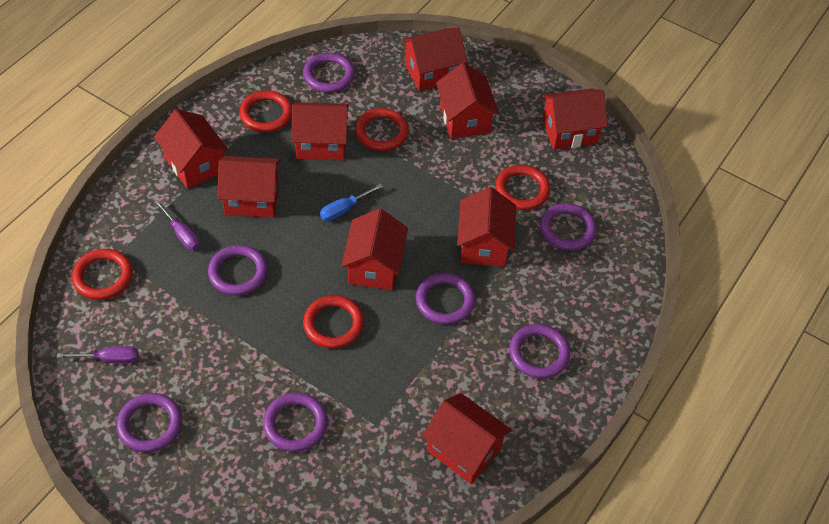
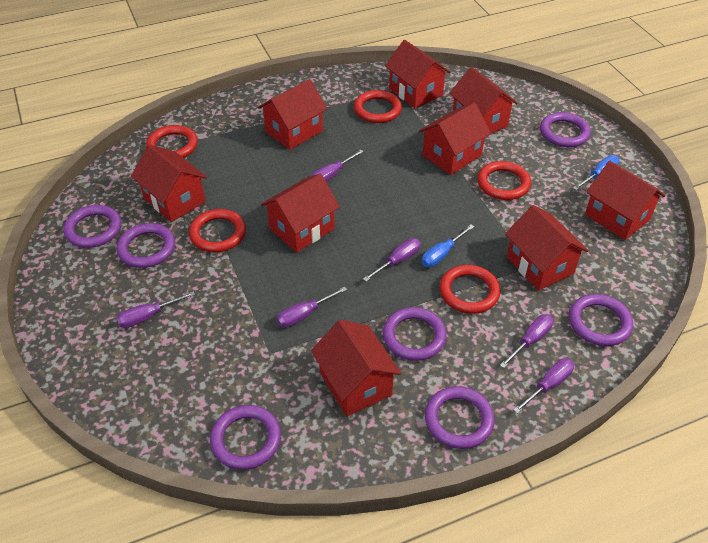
blue screwdriver: 1 -> 2
purple screwdriver: 2 -> 6

